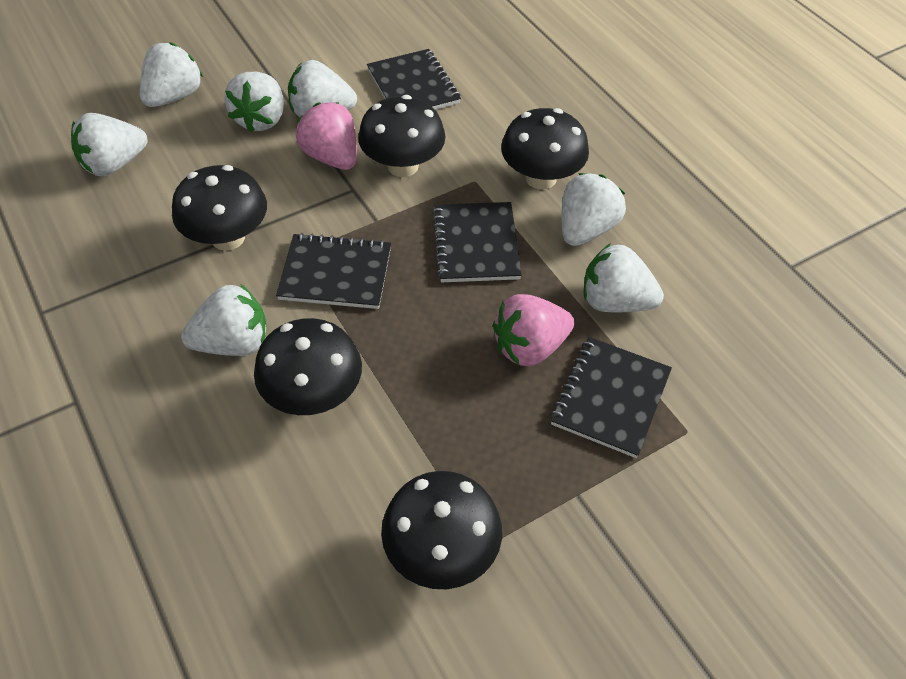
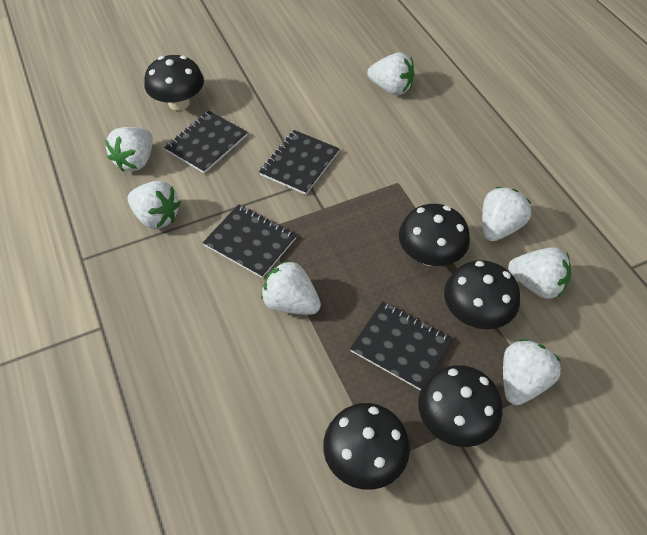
pink strawberry: 2 -> 0

